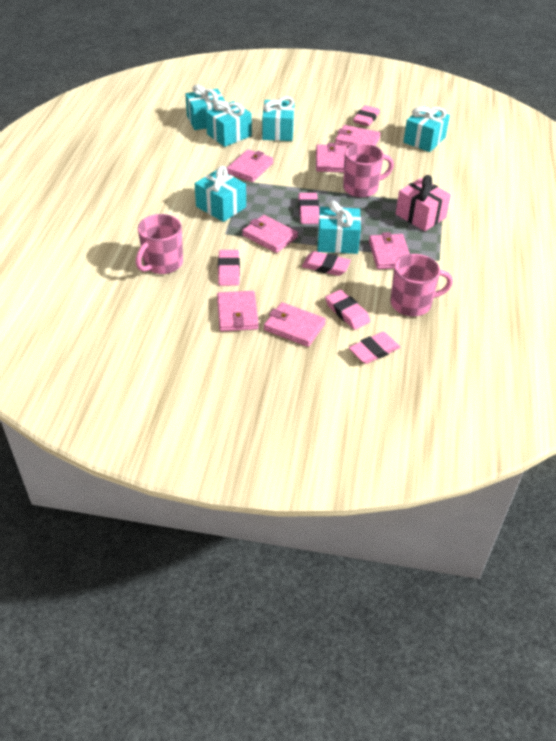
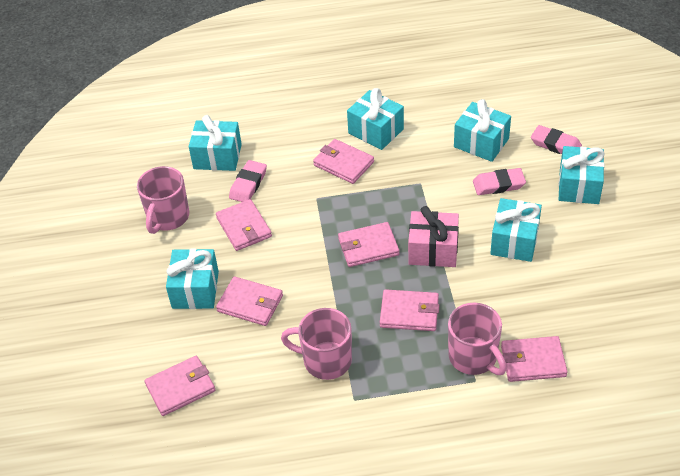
pink eraser: 6 -> 3

